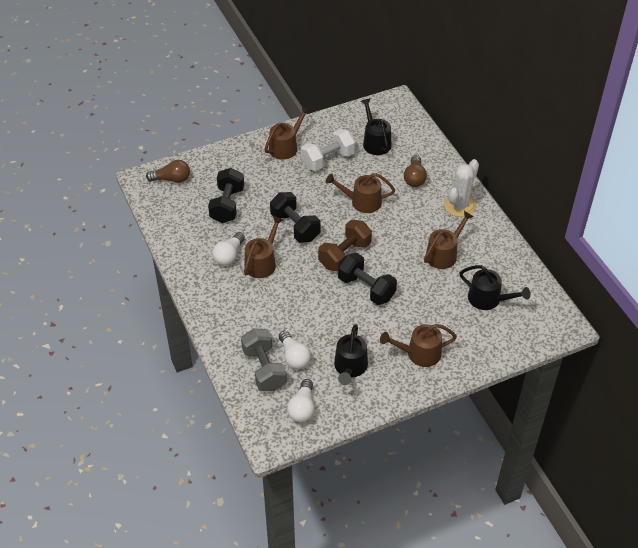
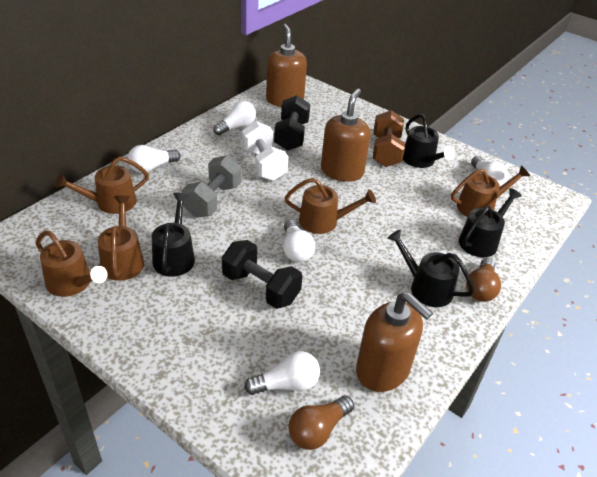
black dumbbell: 3 -> 2
black watering can: 3 -> 4
brown soap dispenser: 0 -> 3
white cactus: 1 -> 0
white light bulb: 3 -> 5

